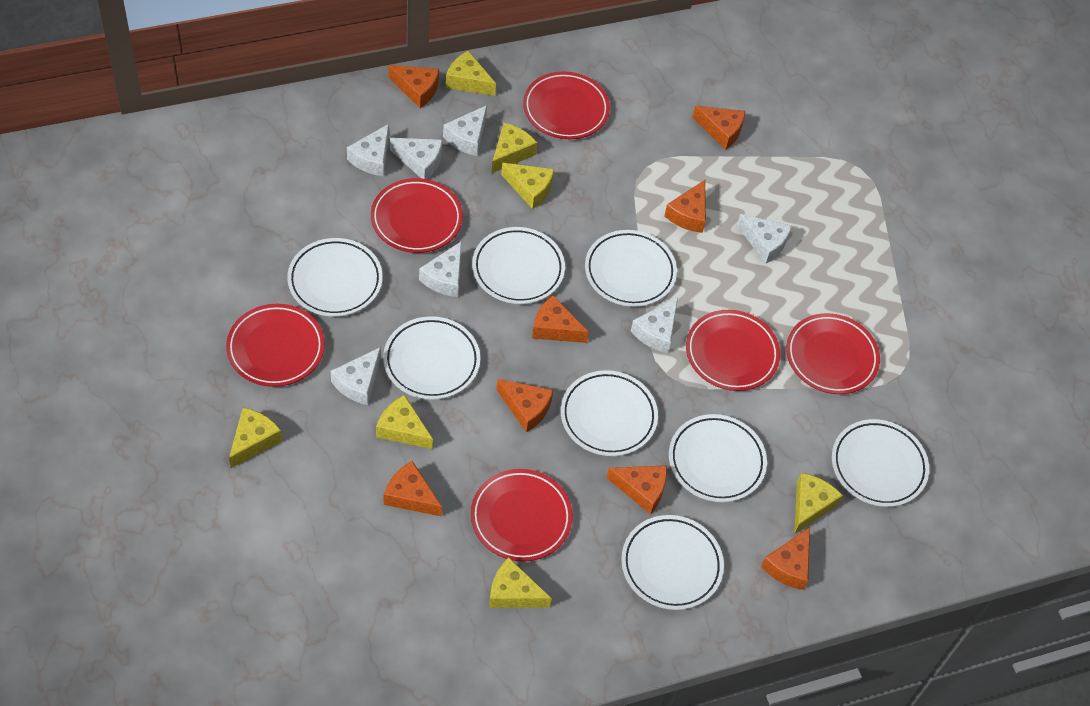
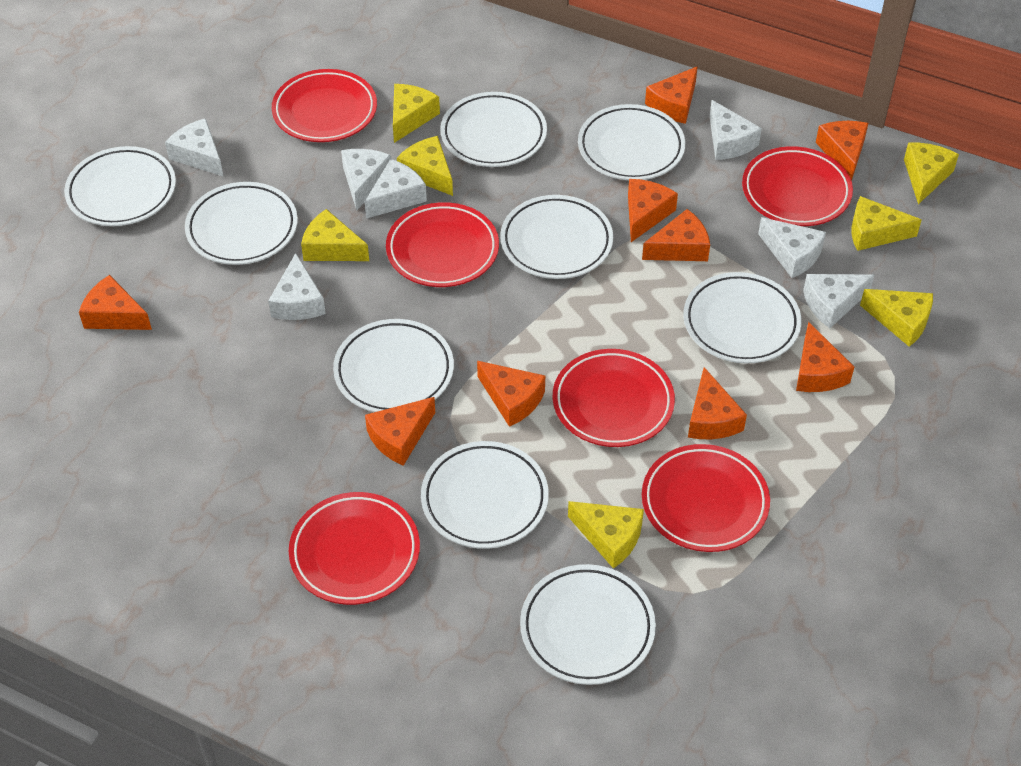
orange cheese: 8 -> 9
white plate: 8 -> 9

